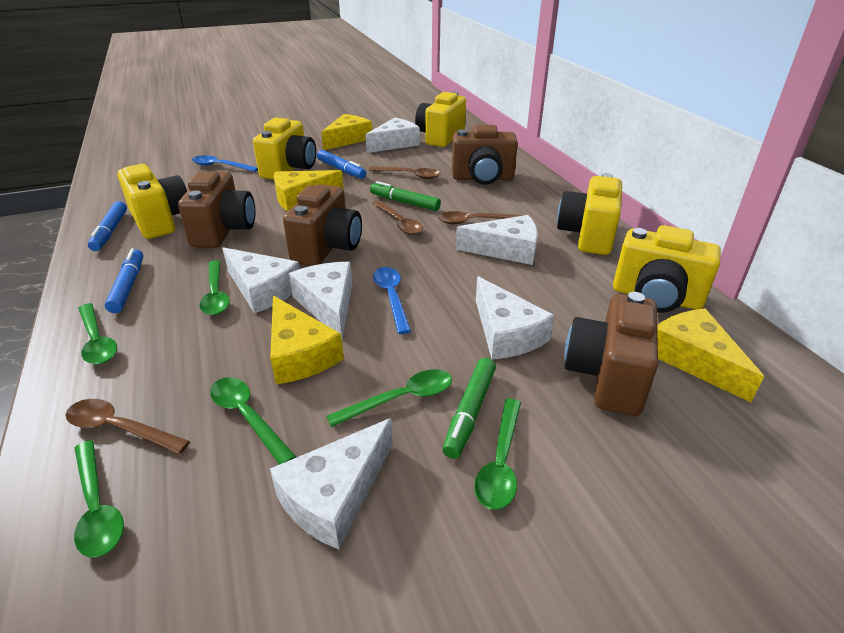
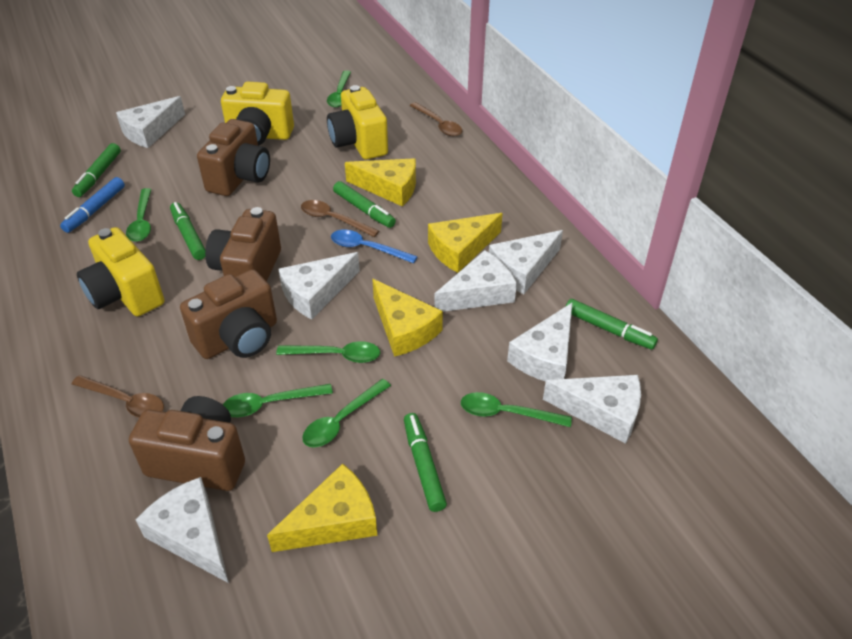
blue marker: 3 -> 1
blue spoon: 2 -> 1
brown spoon: 4 -> 3
green marker: 2 -> 5
white cheese: 6 -> 7
yellow camera: 5 -> 3

